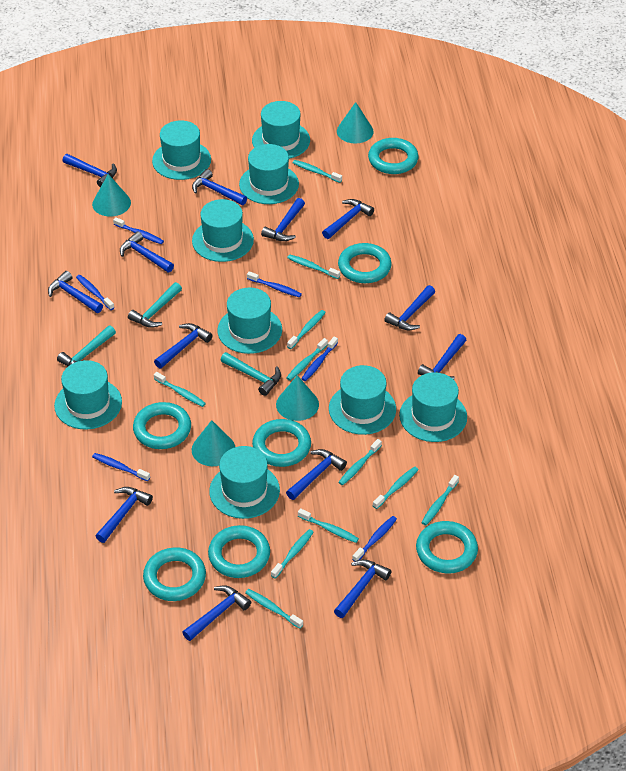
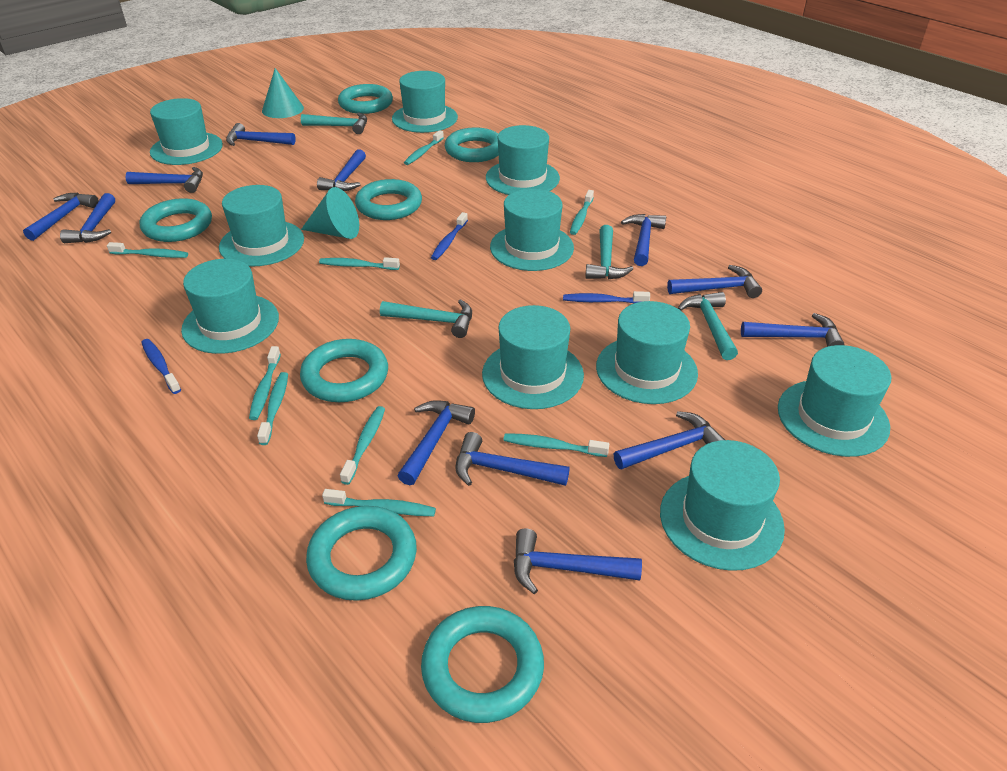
blue hammer: 13 -> 12
blue toothbrush: 6 -> 3
turquoise cone: 4 -> 2
turquoise hammer: 3 -> 4
turquoise hat: 9 -> 10
turquoise toothbrush: 11 -> 9

